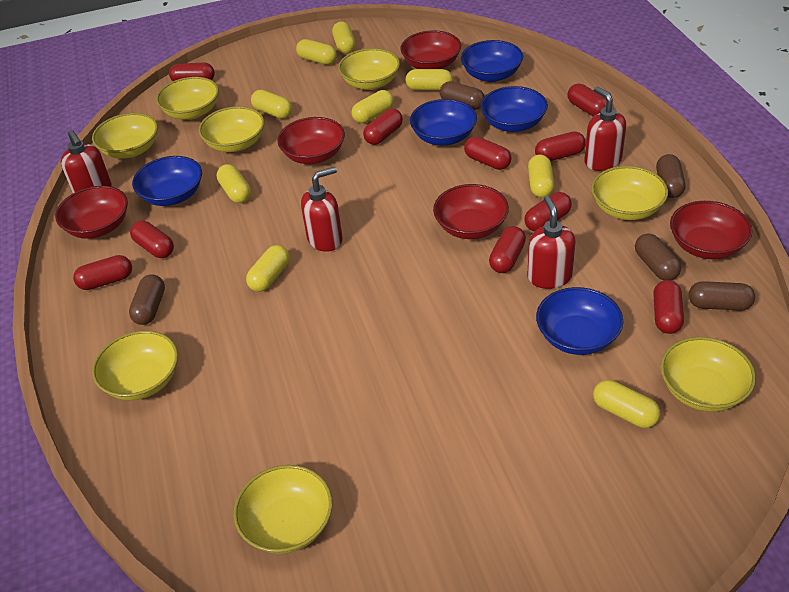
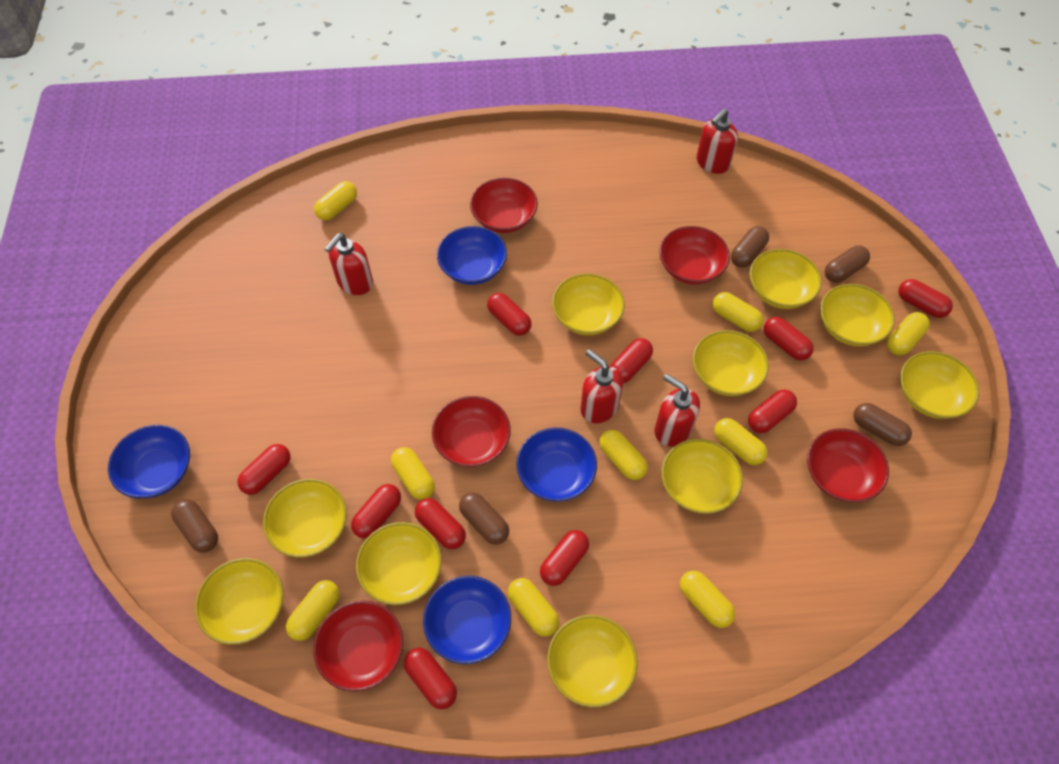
blue bowl: 5 -> 4
yellow bowl: 8 -> 10

